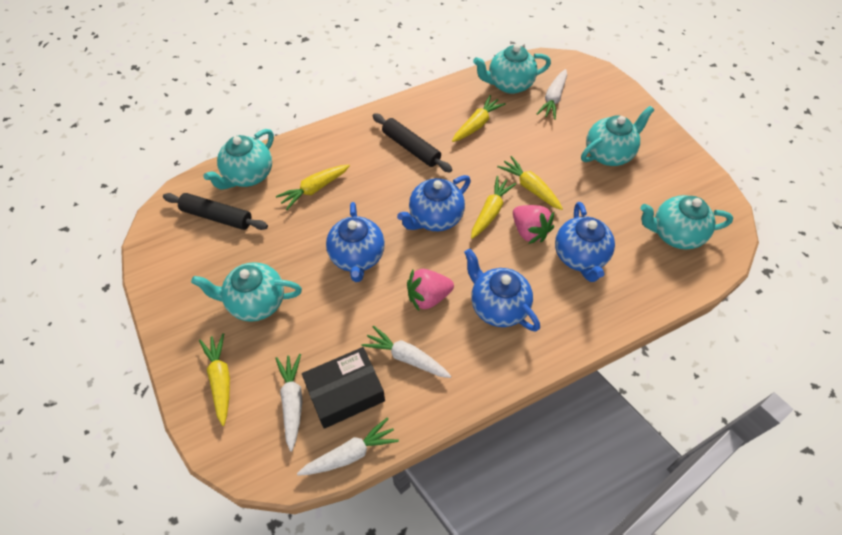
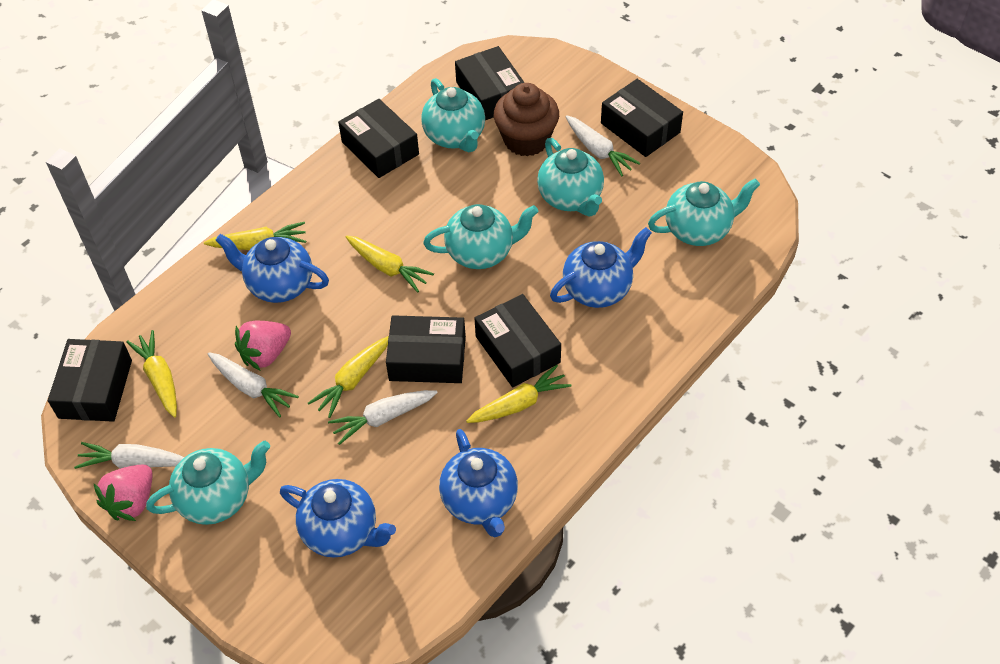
black box: 1 -> 6
black rolling pin: 2 -> 0
brown cupcake: 0 -> 1

